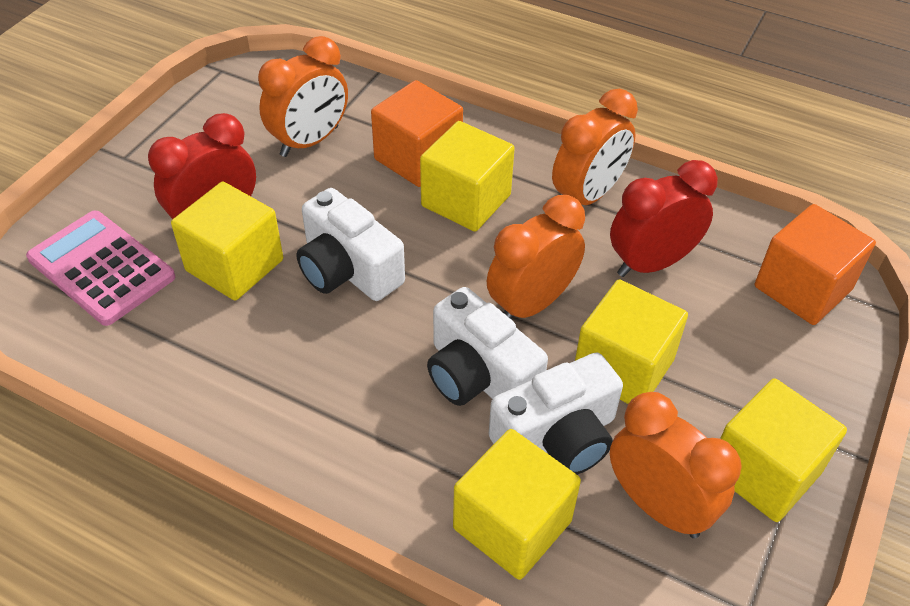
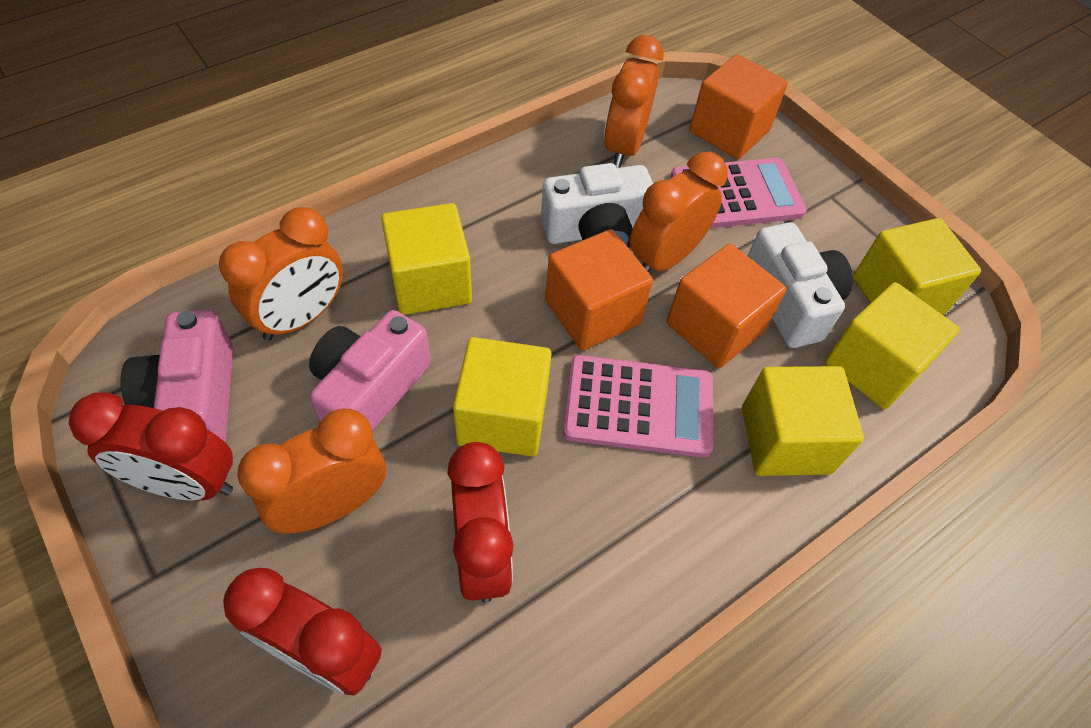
orange cube: 2 -> 3
pink calculator: 1 -> 2
pink camera: 0 -> 2
red clock: 2 -> 3
white camera: 3 -> 2

